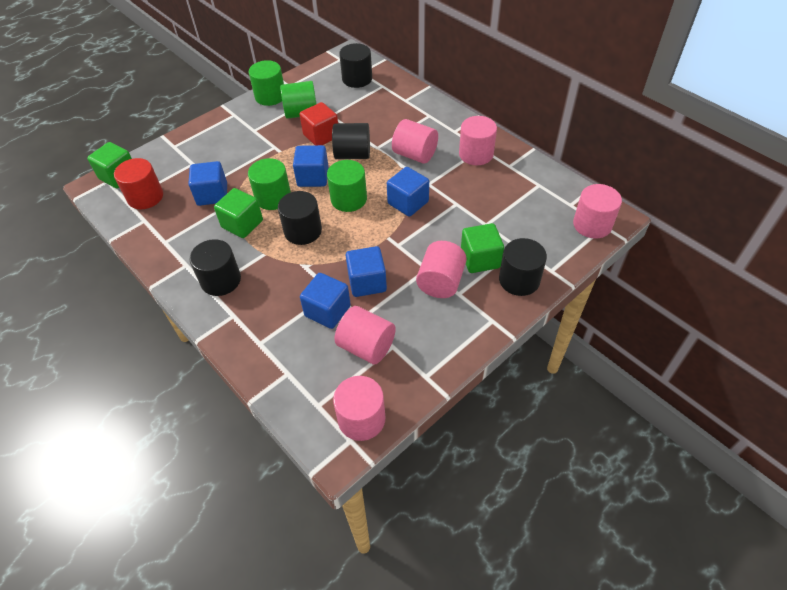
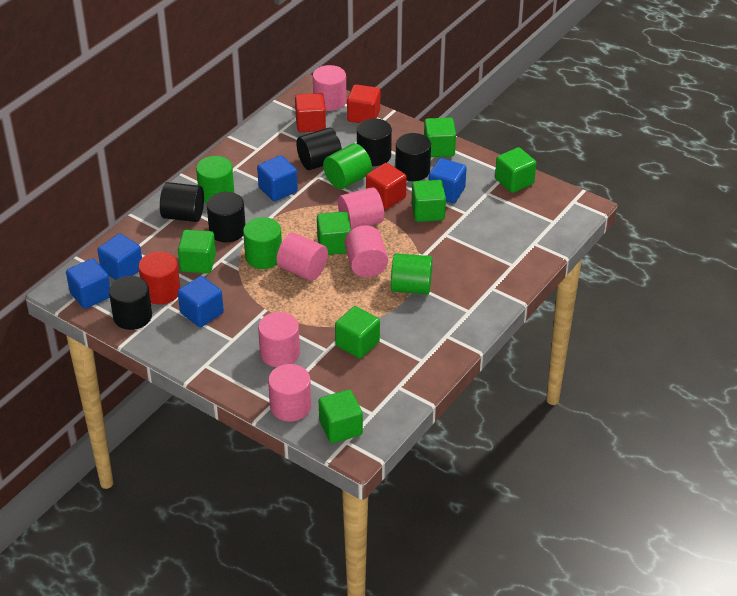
black cylinder: 5 -> 6
green cube: 3 -> 7
red cube: 1 -> 3

